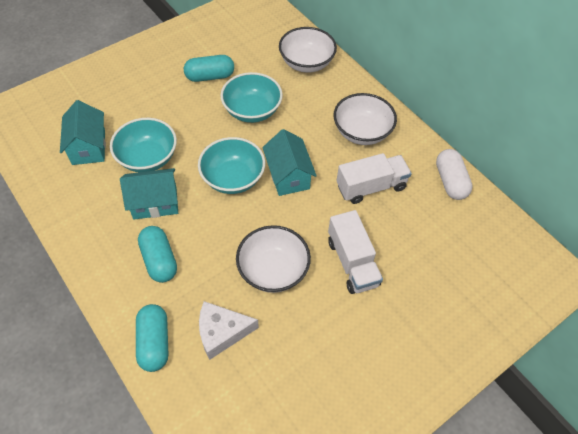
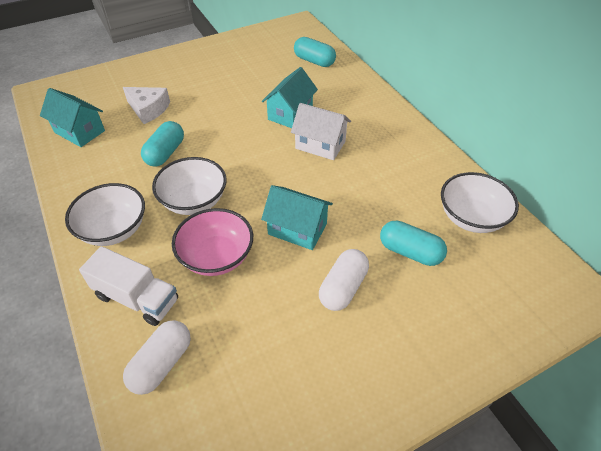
pink bowl: 0 -> 1
turquoise bowl: 3 -> 0
white capsule: 1 -> 2
white house: 0 -> 1
white truck: 2 -> 1

